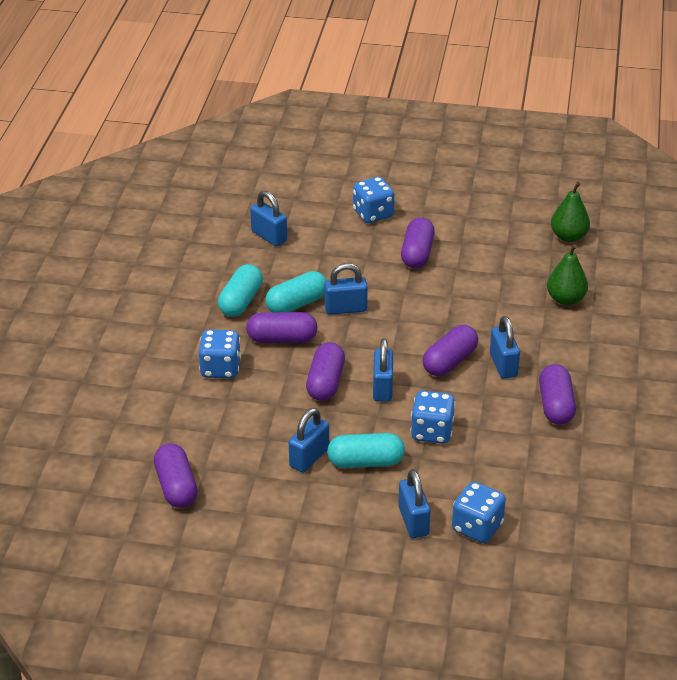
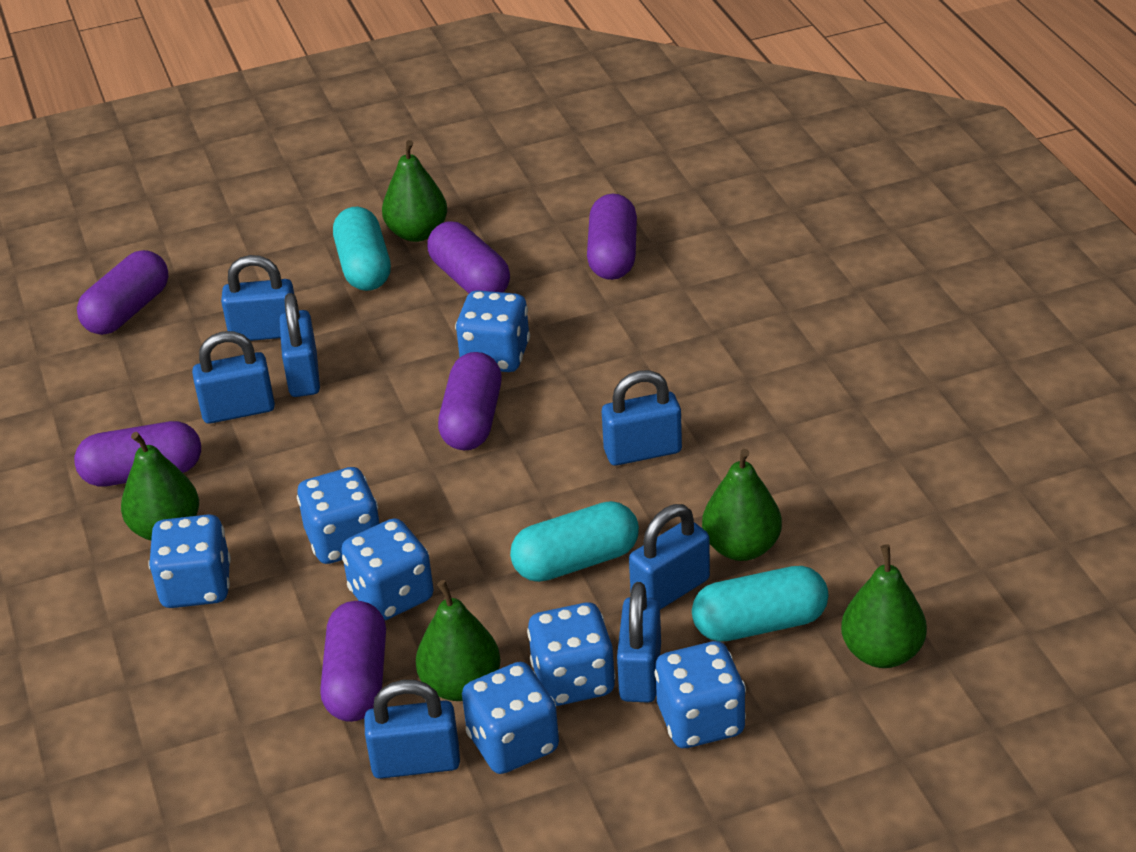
blue dice: 4 -> 7
blue padlock: 6 -> 7
green pear: 2 -> 5

